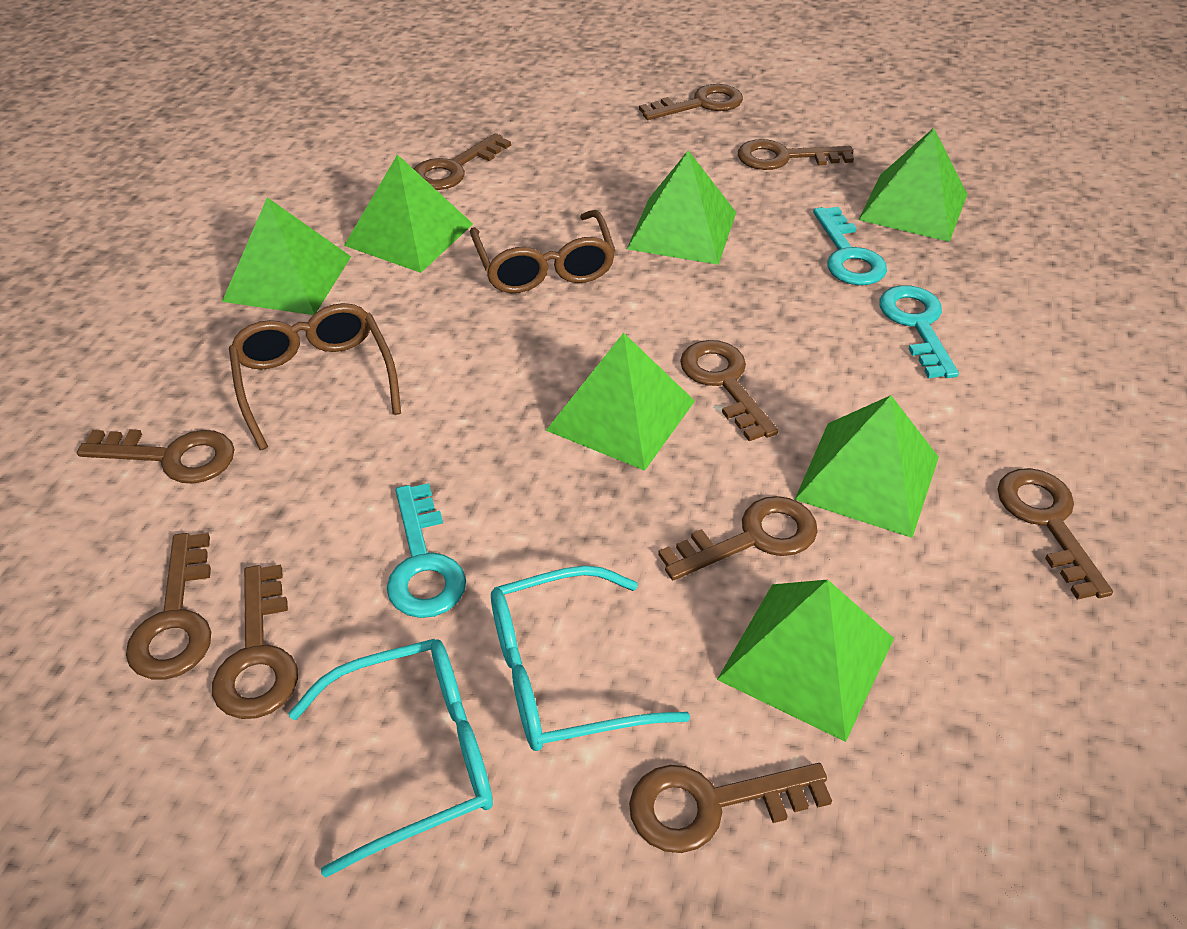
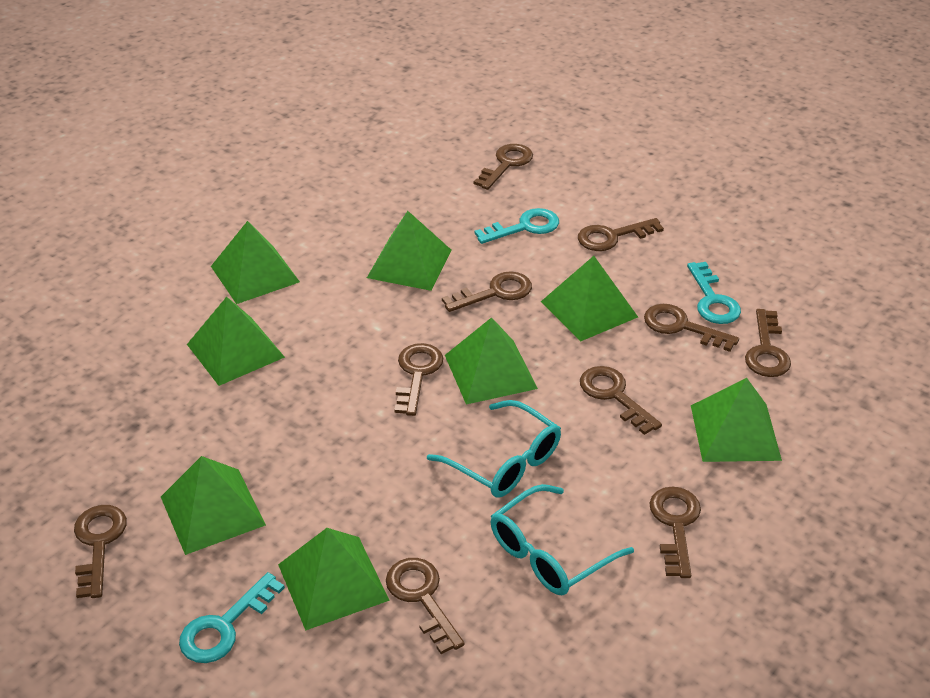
brown glasses: 2 -> 0
green pyramid: 7 -> 8

